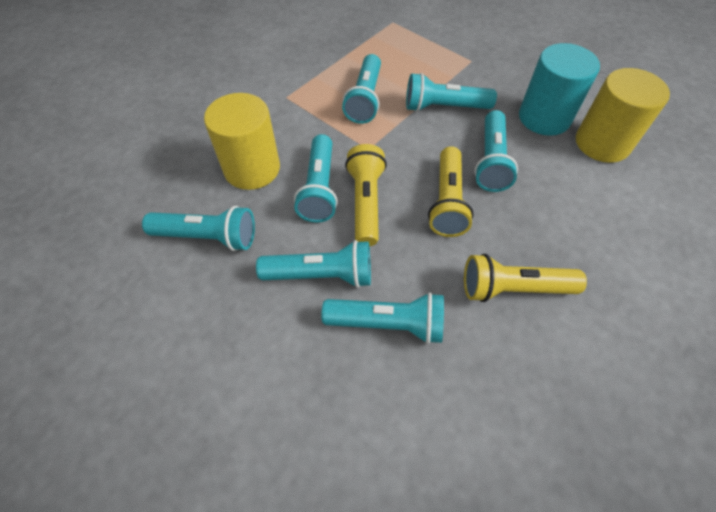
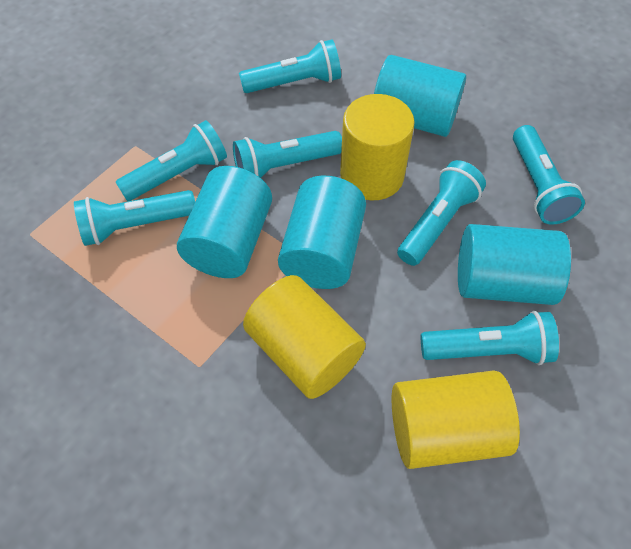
turquoise cylinder: 1 -> 4
yellow cylinder: 2 -> 3
yellow flashlight: 3 -> 0

